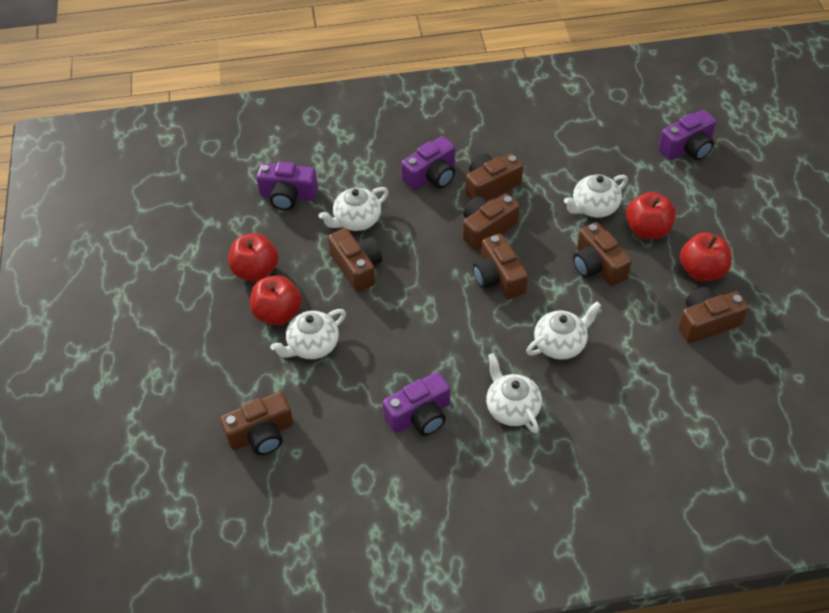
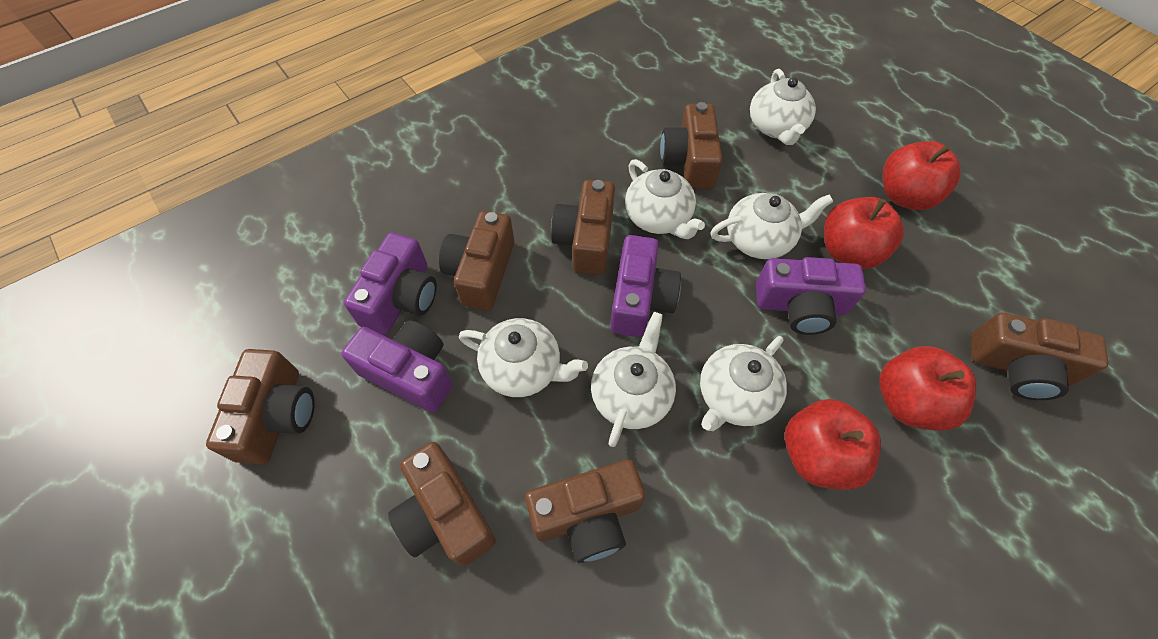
white teapot: 5 -> 6

